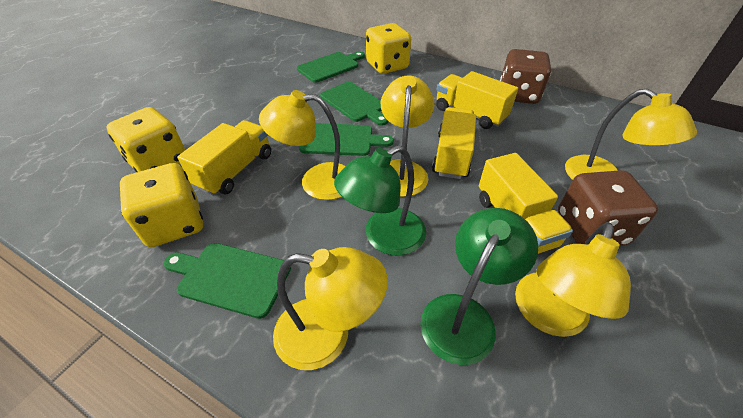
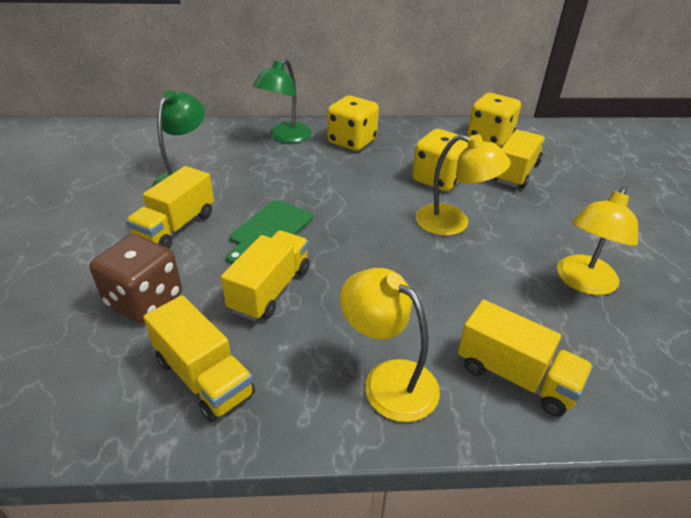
brown dice: 2 -> 1
green cutting board: 4 -> 1
yellow lamp: 5 -> 3
yellow truck: 4 -> 5

